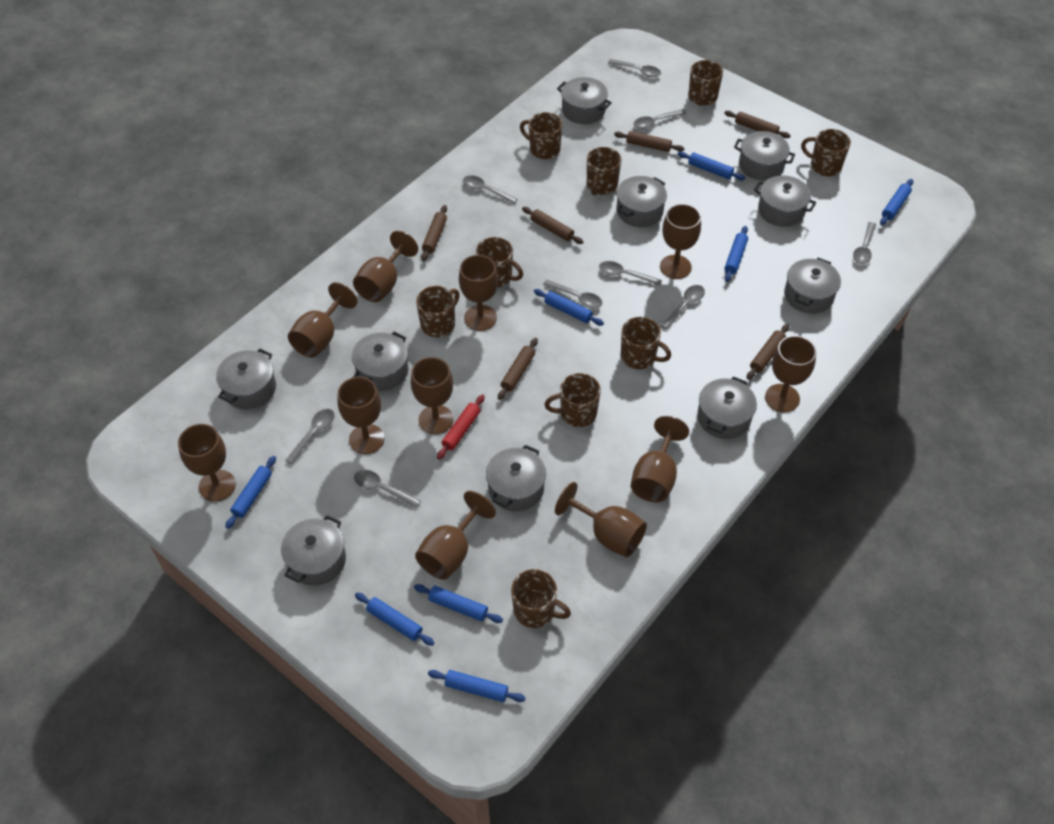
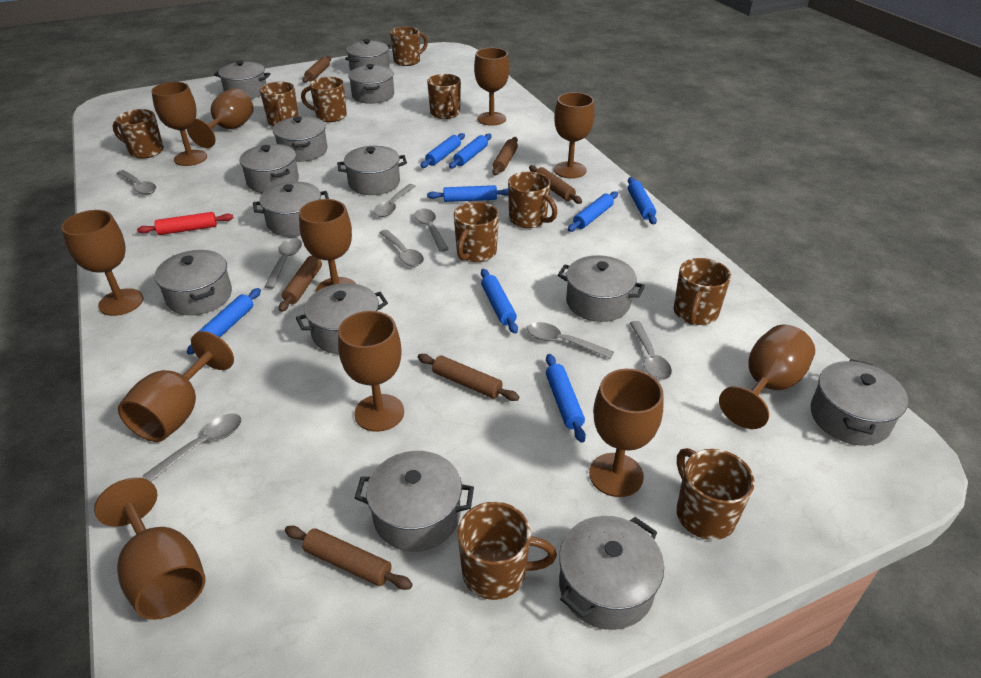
brown mug: 9 -> 10
grey pot: 10 -> 13
grey spoon: 9 -> 8

